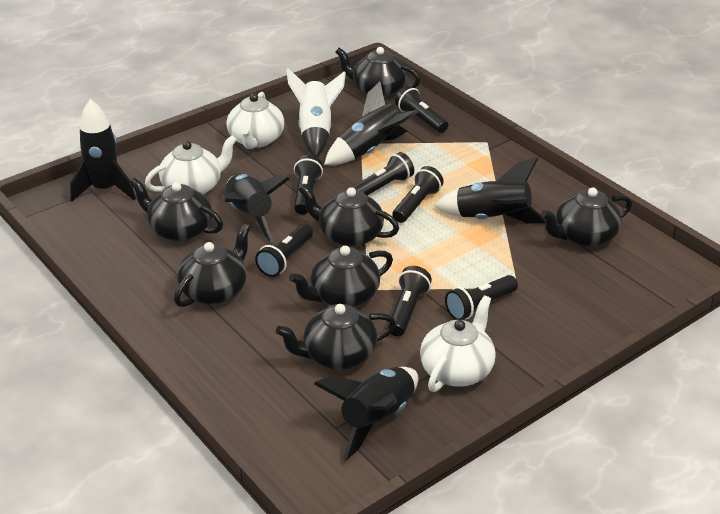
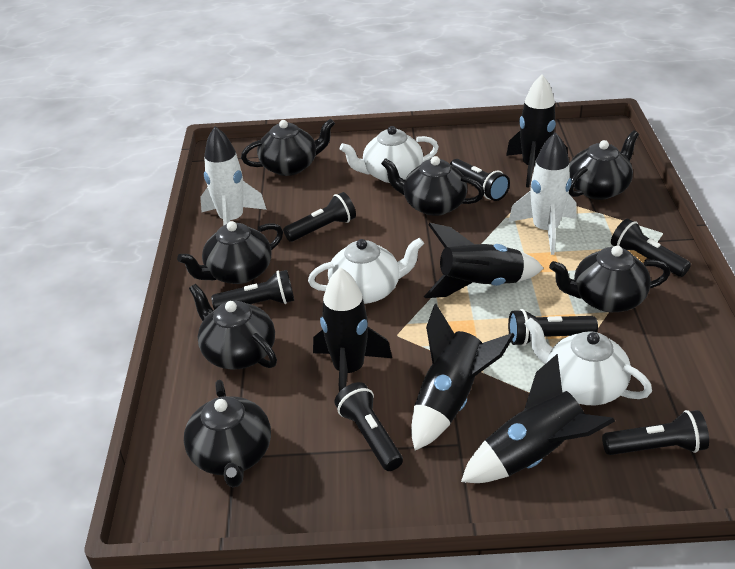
white rocket: 1 -> 2

